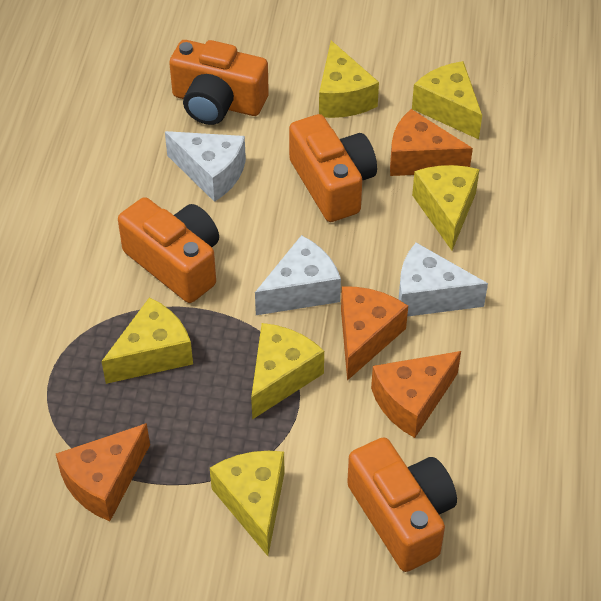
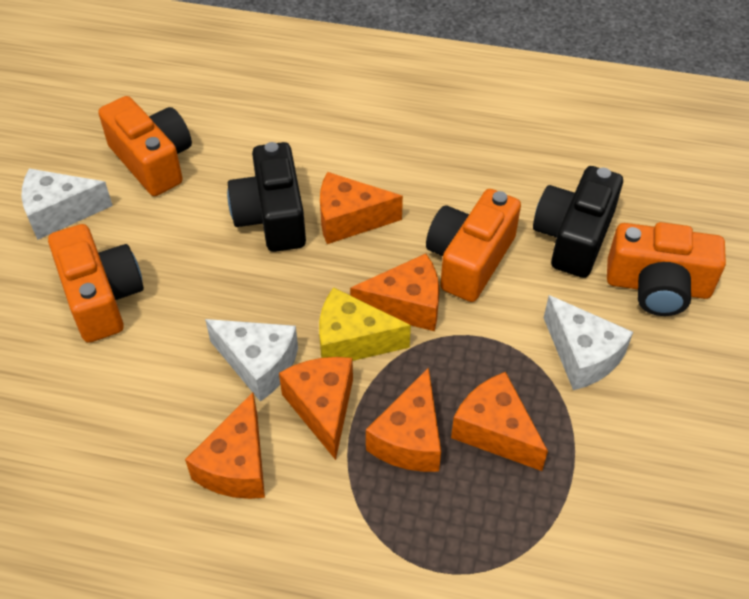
black camera: 0 -> 2
orange cheese: 4 -> 6
yellow cheese: 6 -> 1

